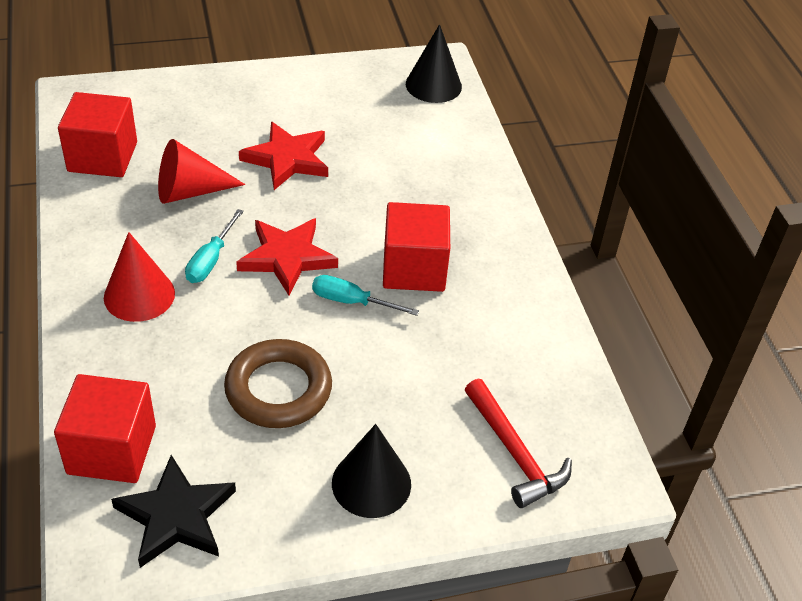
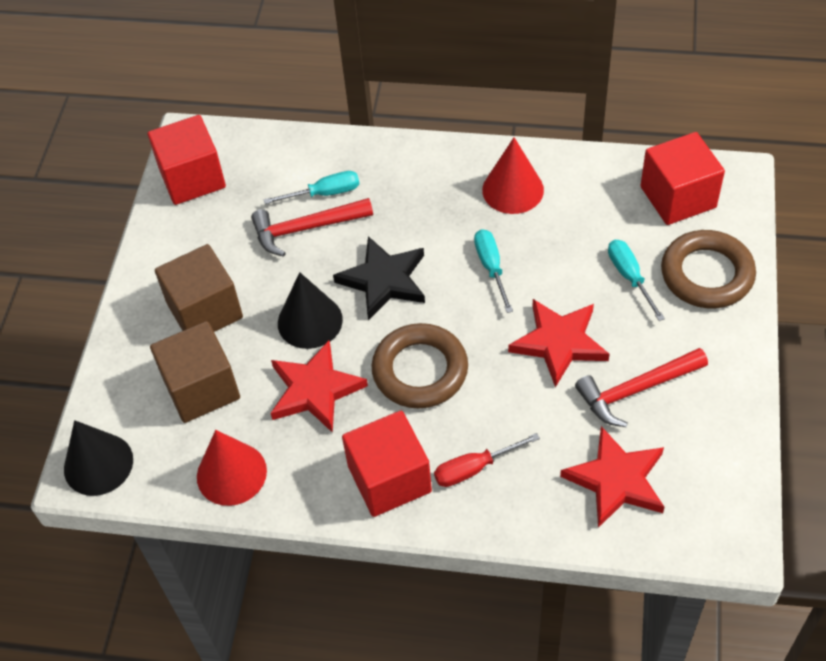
brown cube: 0 -> 2
brown ring: 1 -> 2
red hammer: 1 -> 2
red screwdriver: 0 -> 1
red star: 2 -> 3
turquoise screwdriver: 2 -> 3

